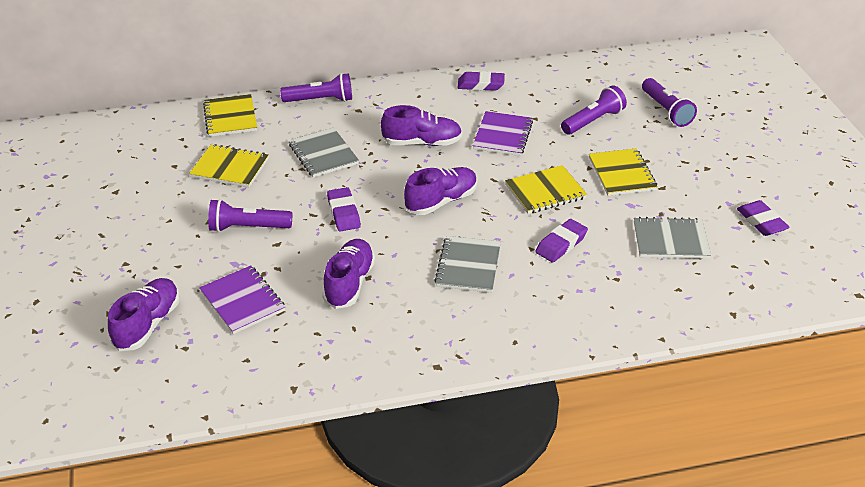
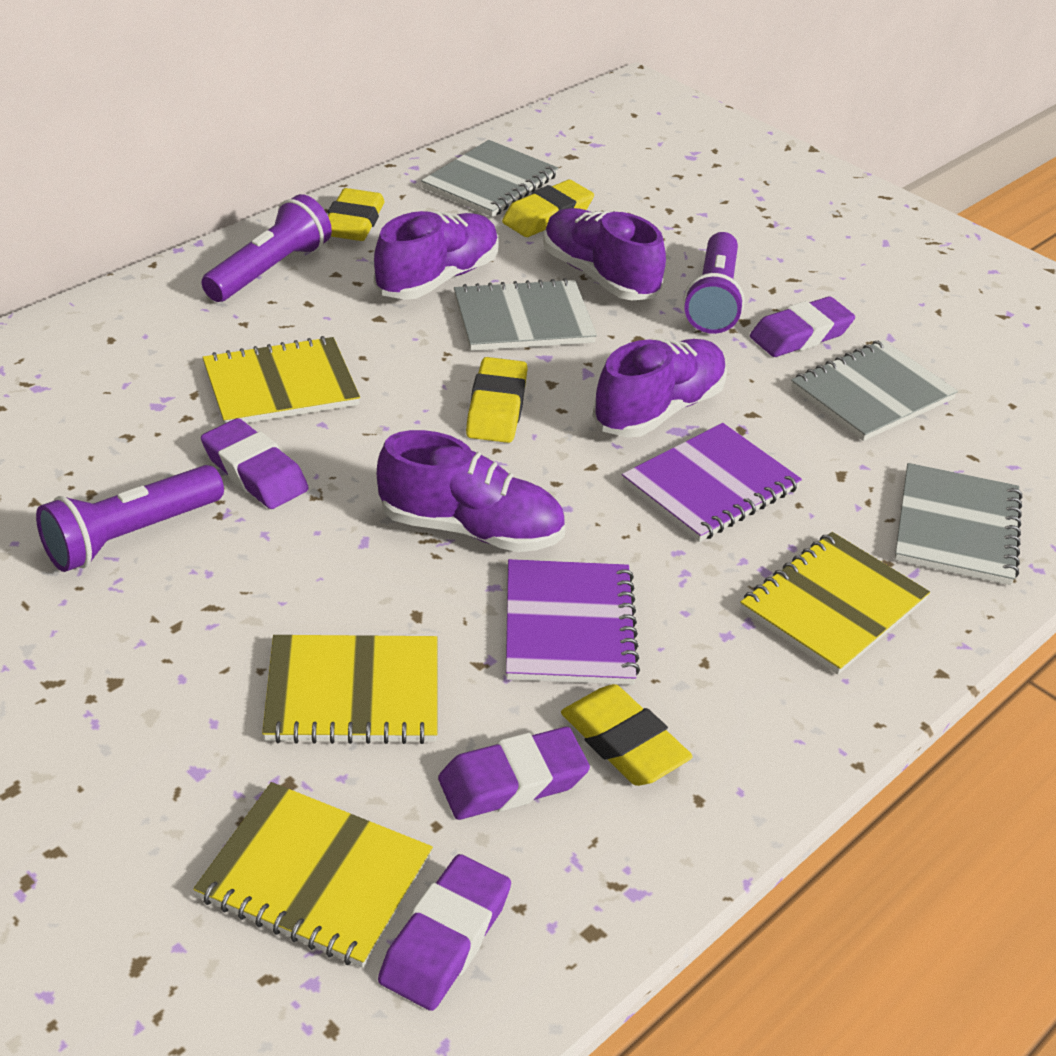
grey notebook: 3 -> 4
purple flashlight: 4 -> 3
yellow eraser: 0 -> 4

